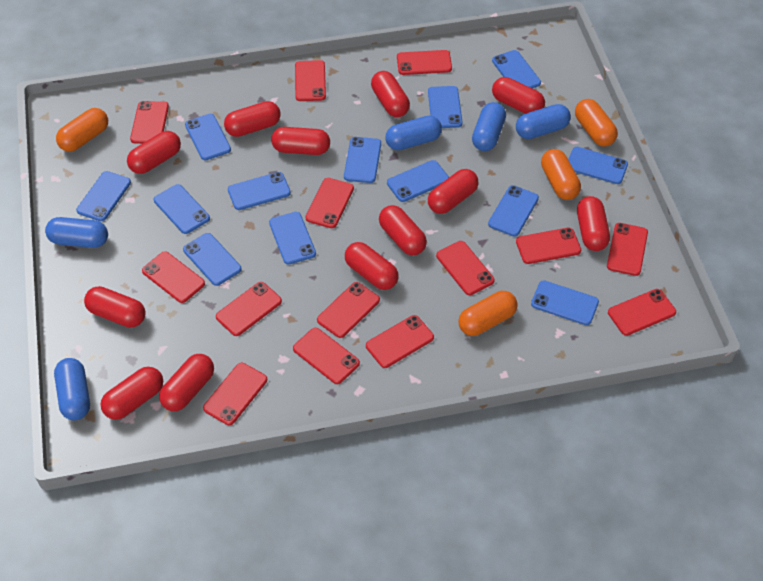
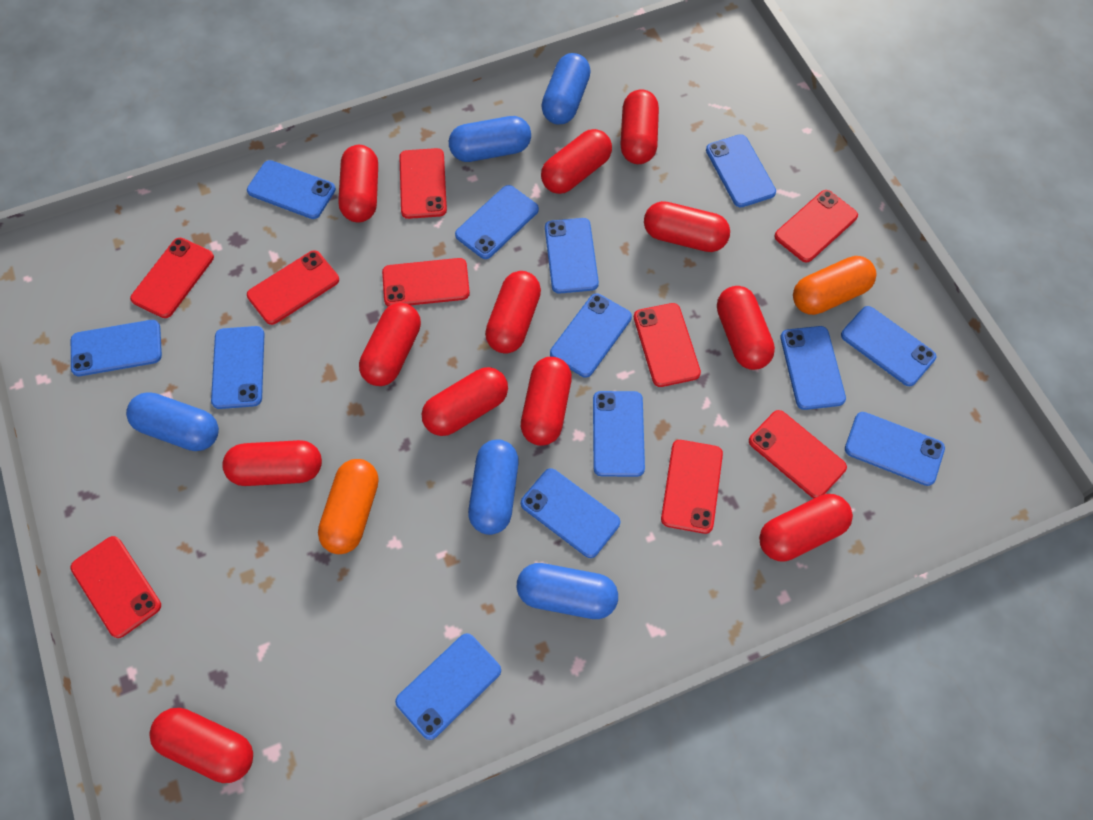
orange capsule: 4 -> 2
red phone: 14 -> 9

